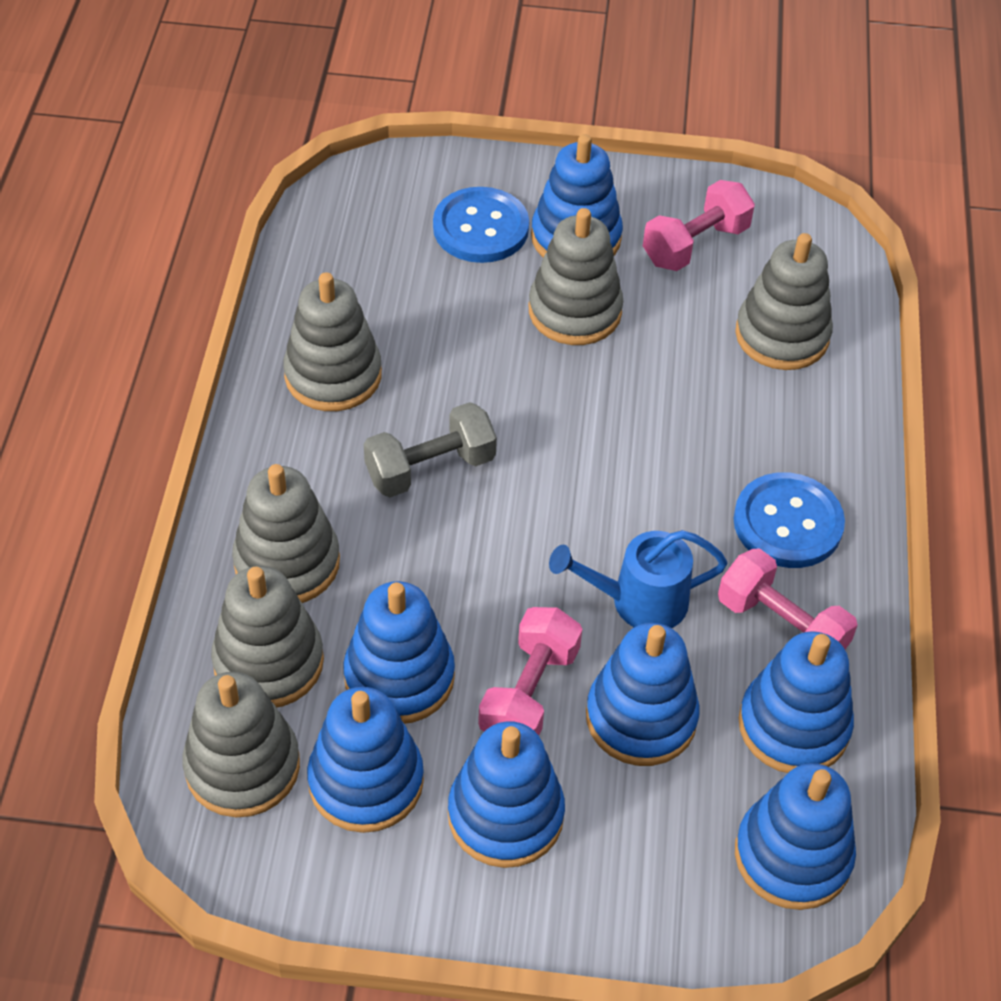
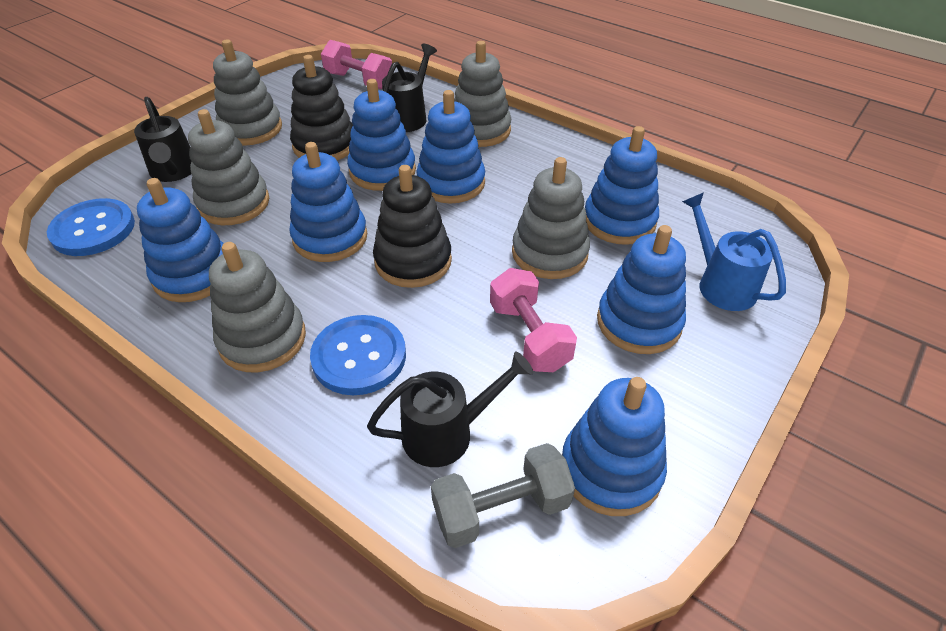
black stacking toy: 0 -> 2
black watering can: 0 -> 3
grey stacking toy: 6 -> 5
pink dumbbell: 3 -> 2

